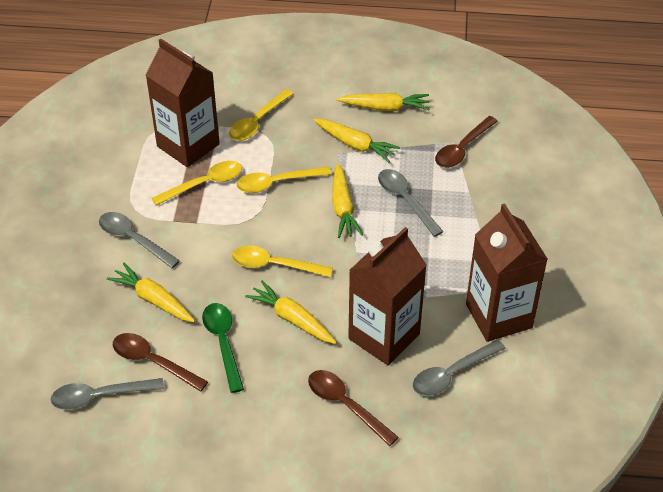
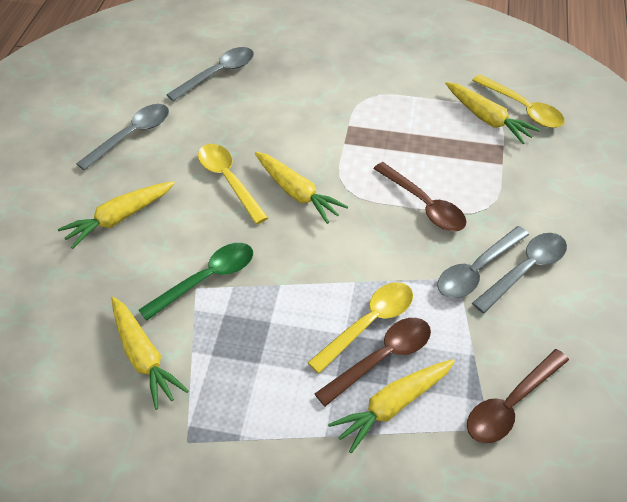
brown carton: 3 -> 0
yellow spoon: 4 -> 3

